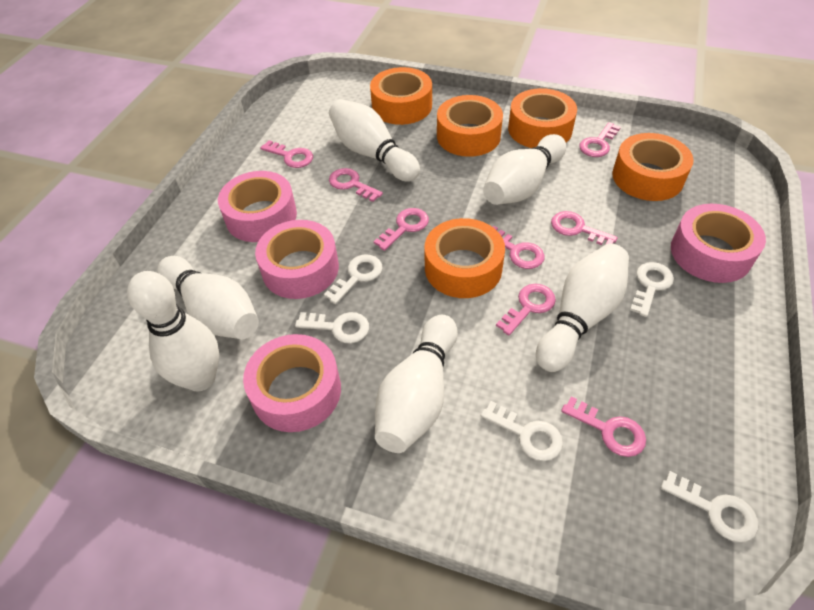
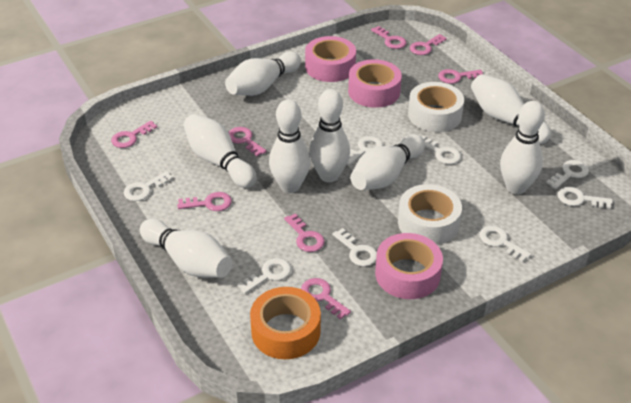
orange tape: 5 -> 1
pink tape: 4 -> 3
white bowling pin: 6 -> 8
white key: 5 -> 8
white tape: 0 -> 2

